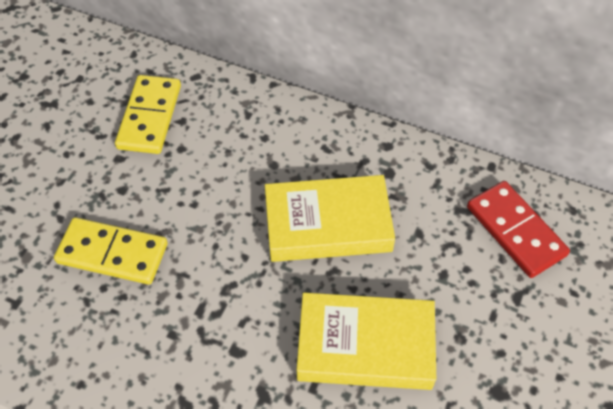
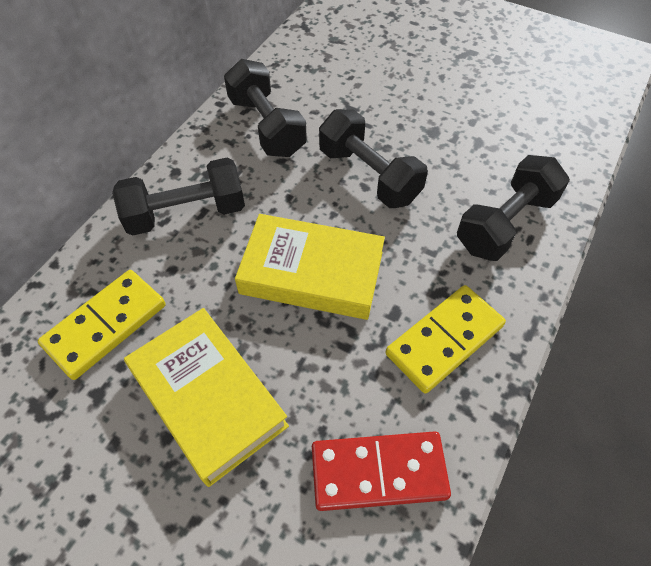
black dumbbell: 0 -> 4

